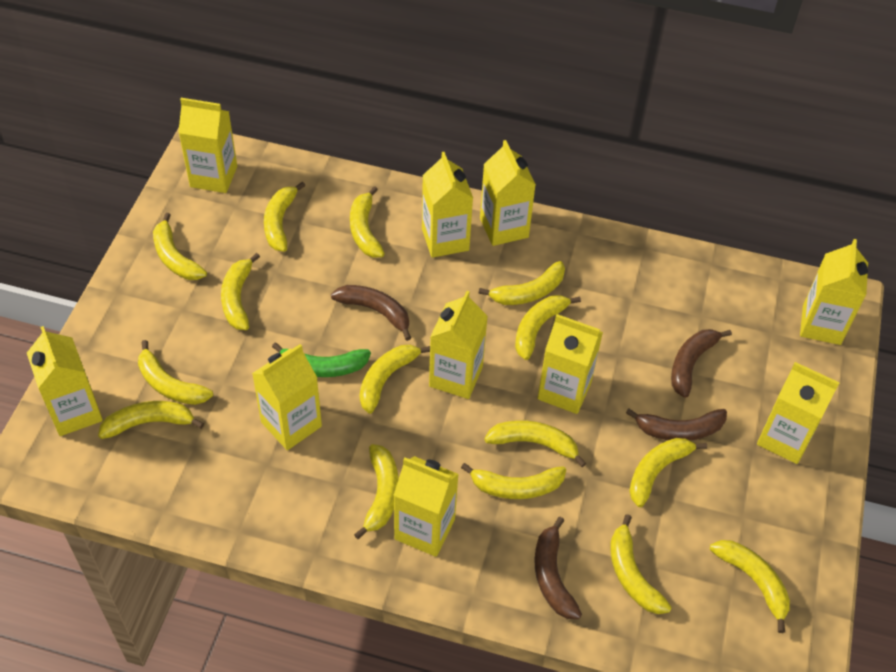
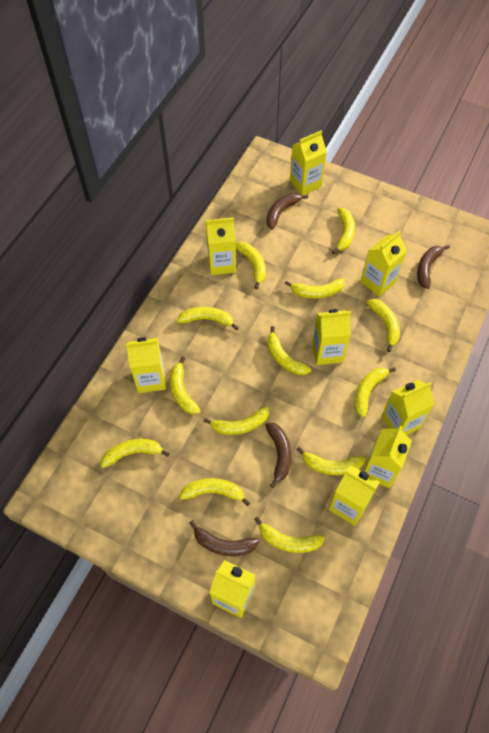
green banana: 1 -> 0
yellow banana: 15 -> 13
yellow carton: 10 -> 9

